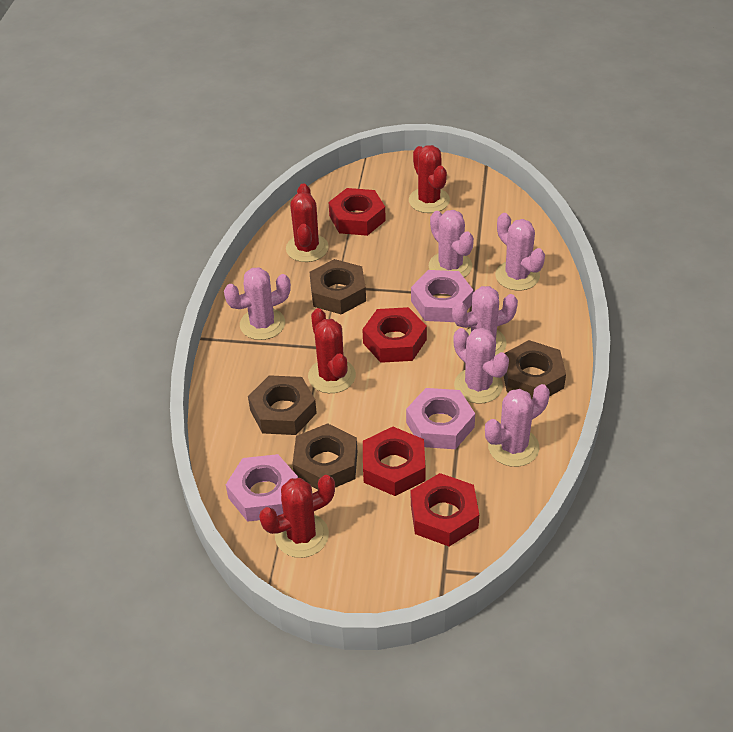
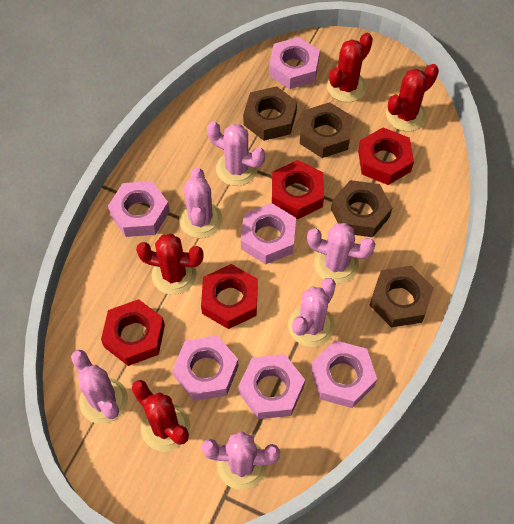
pink nut: 3 -> 6

